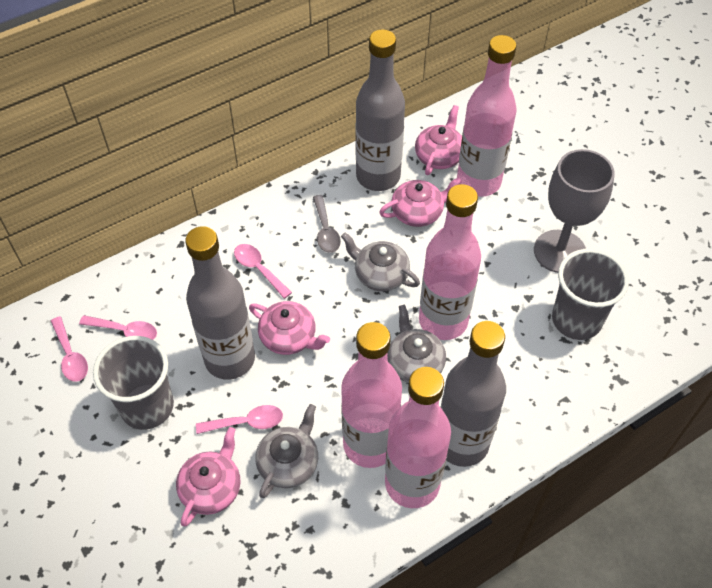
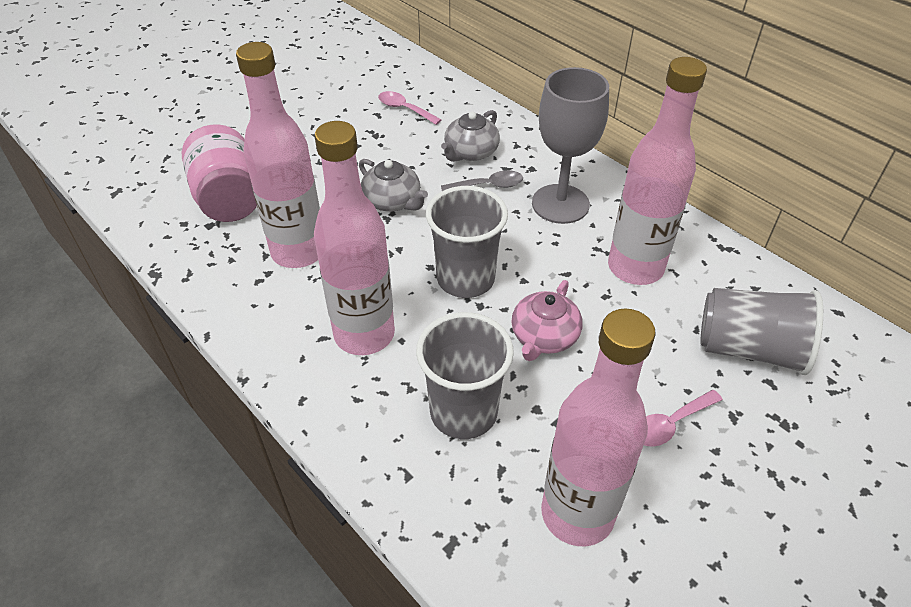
grey bottle: 3 -> 0
grey cup: 2 -> 3
grey teapot: 3 -> 2
pink jar: 0 -> 1
pink spoon: 4 -> 2
pink teapot: 4 -> 1

